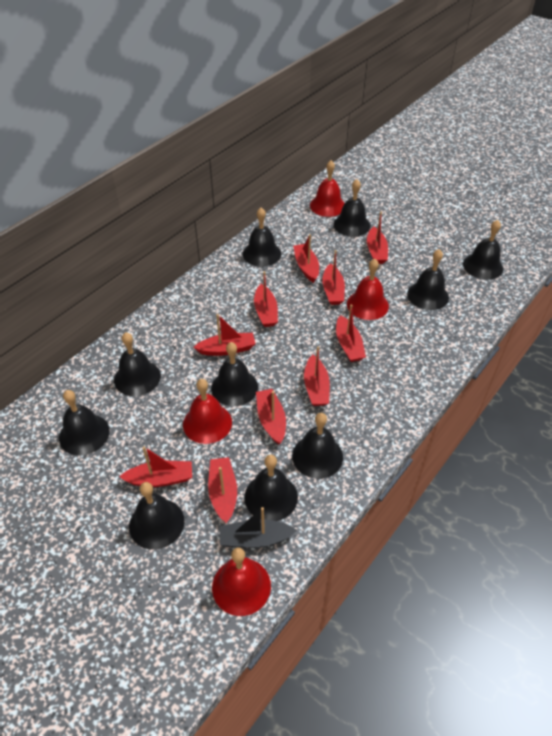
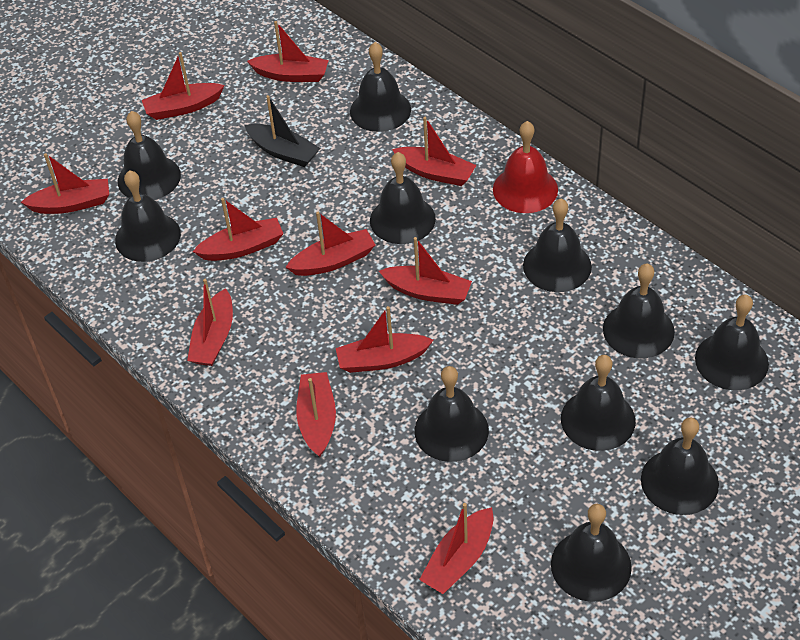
black bell: 10 -> 11
red bell: 4 -> 1
red boat: 10 -> 11

